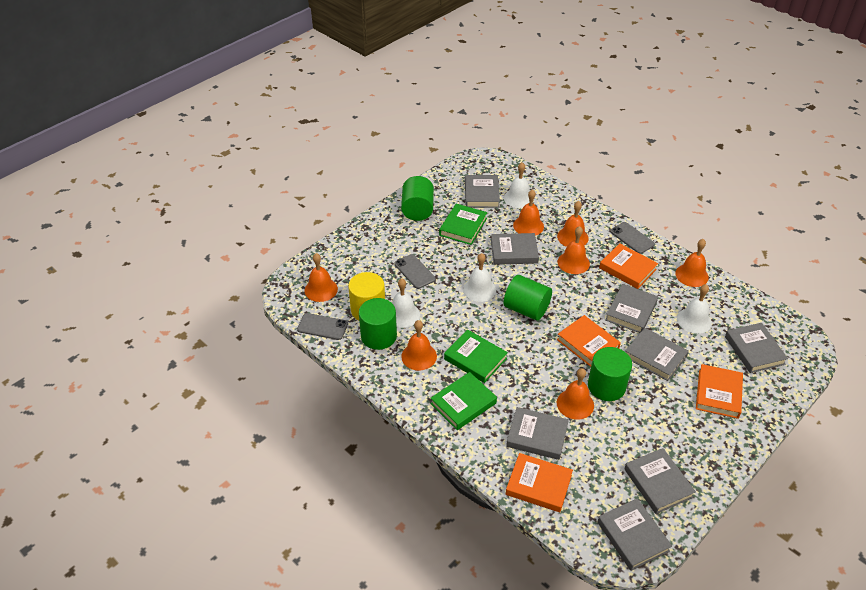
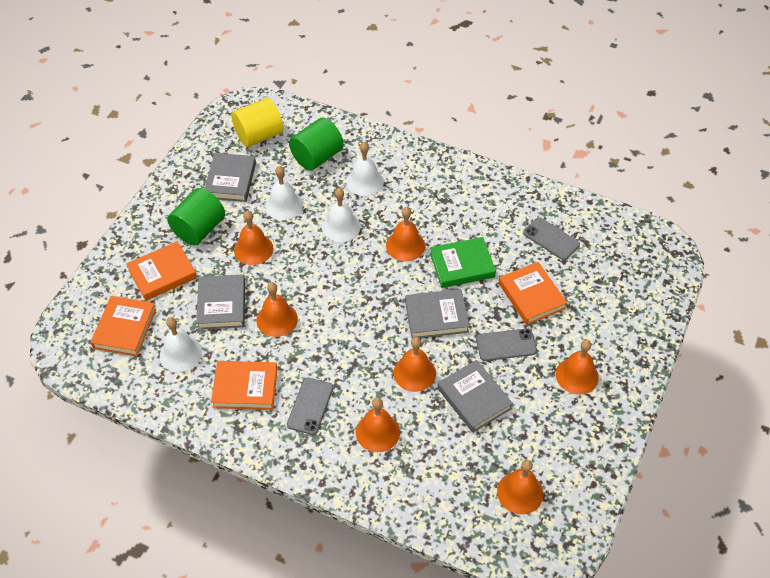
green book: 3 -> 1
green cylinder: 4 -> 2
grey book: 8 -> 4

